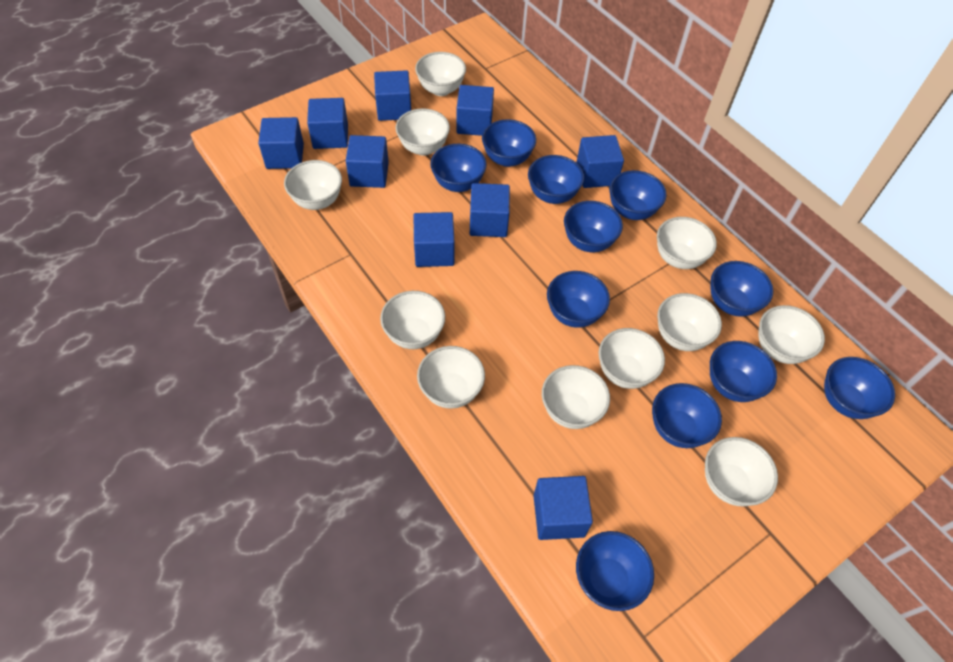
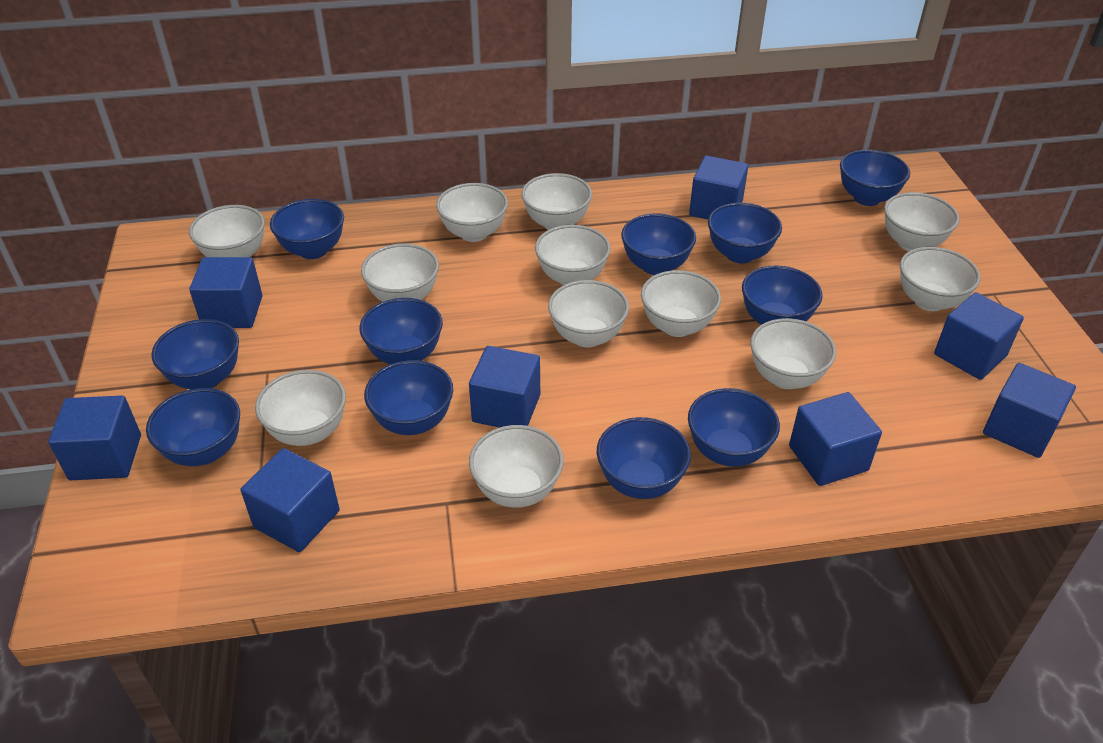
blue cube: 9 -> 8
white bowl: 11 -> 12

